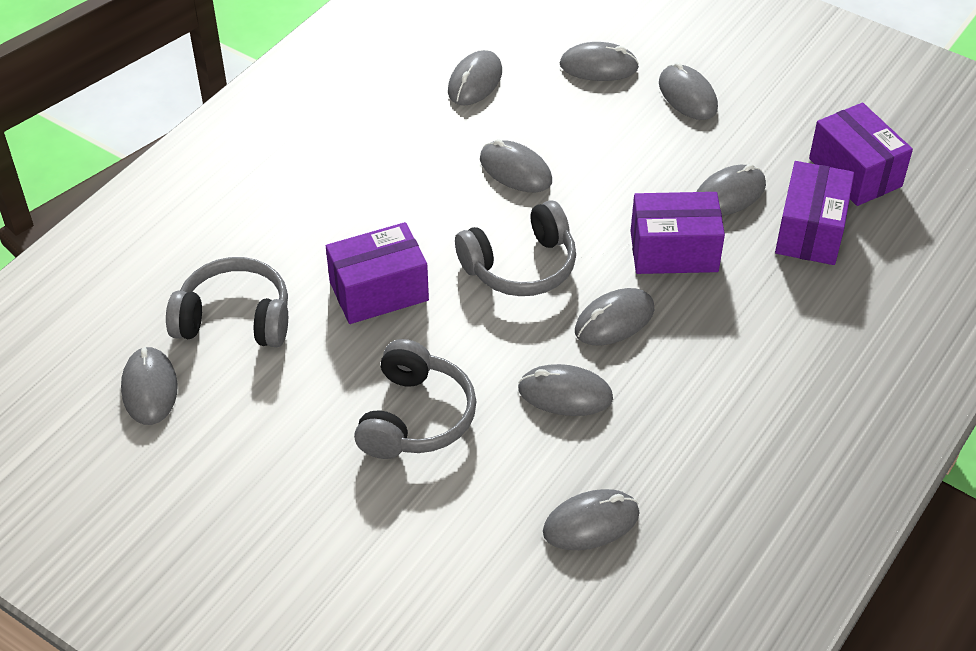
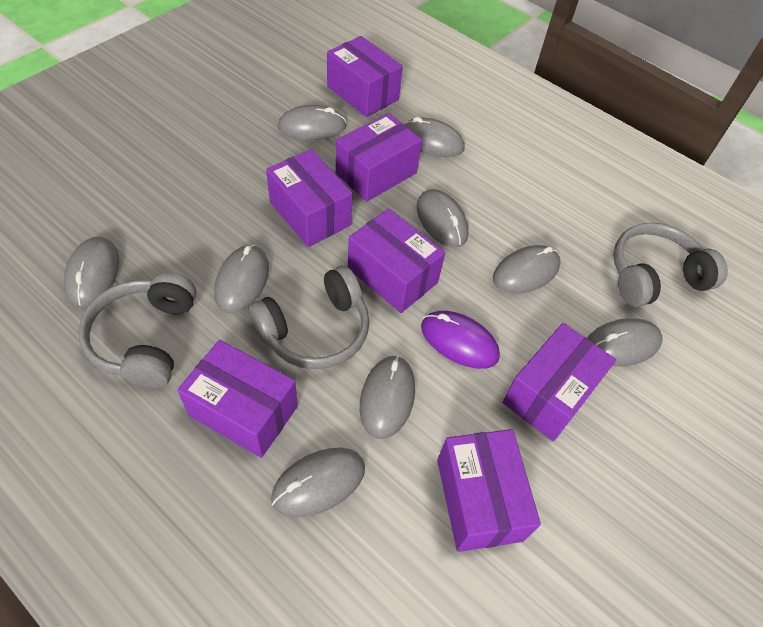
purple box: 4 -> 7
purple mouse: 0 -> 1

